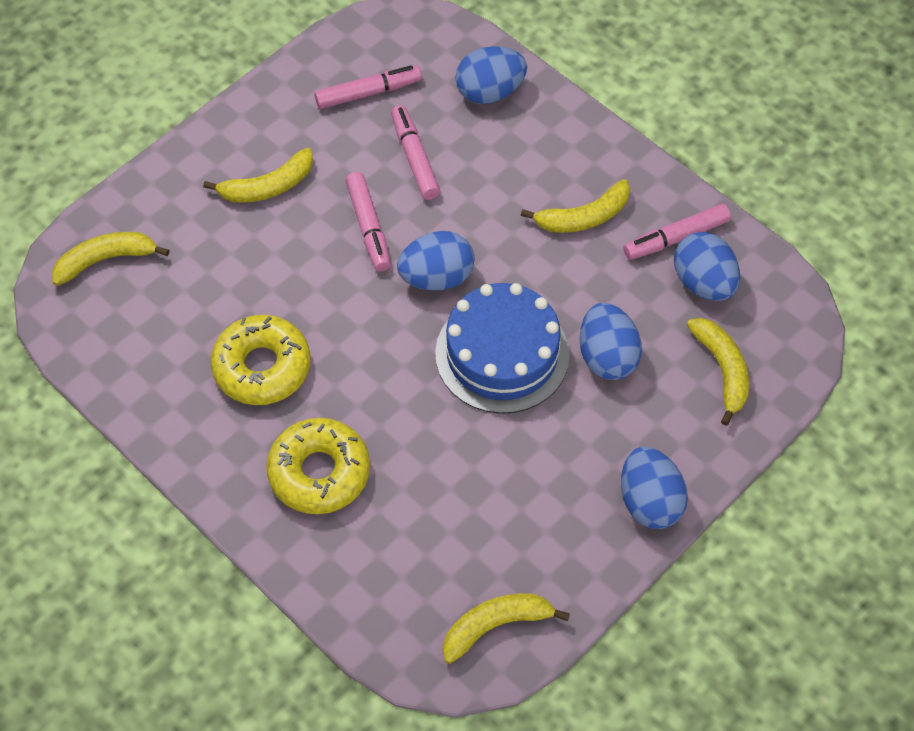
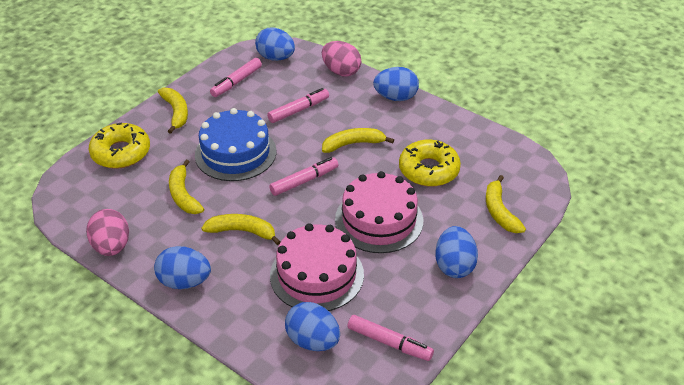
pink cake: 0 -> 2
pink egg: 0 -> 2

